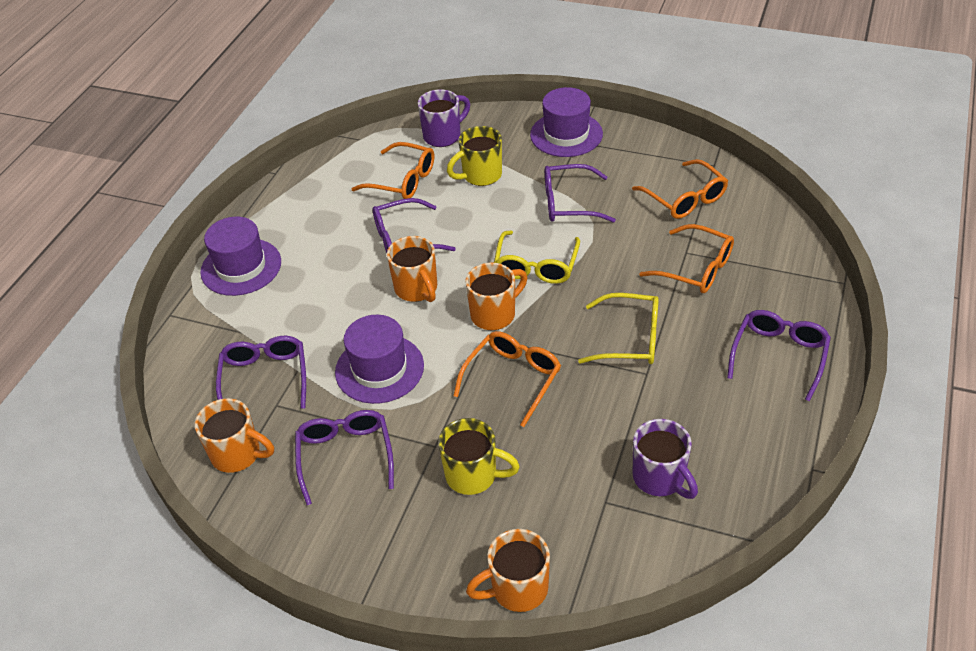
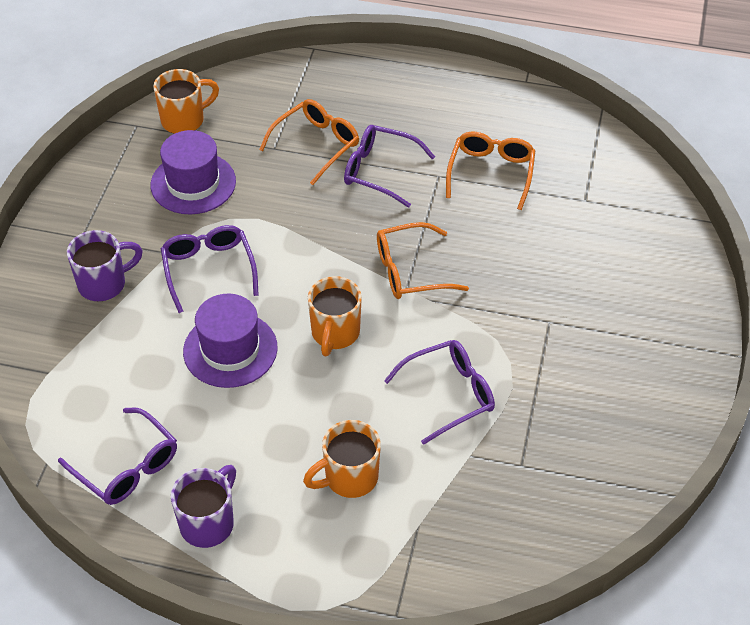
orange glasses: 4 -> 3
orange mug: 4 -> 3
purple glasses: 5 -> 4
purple hat: 3 -> 2
yellow glasses: 2 -> 0
yellow mug: 2 -> 0

